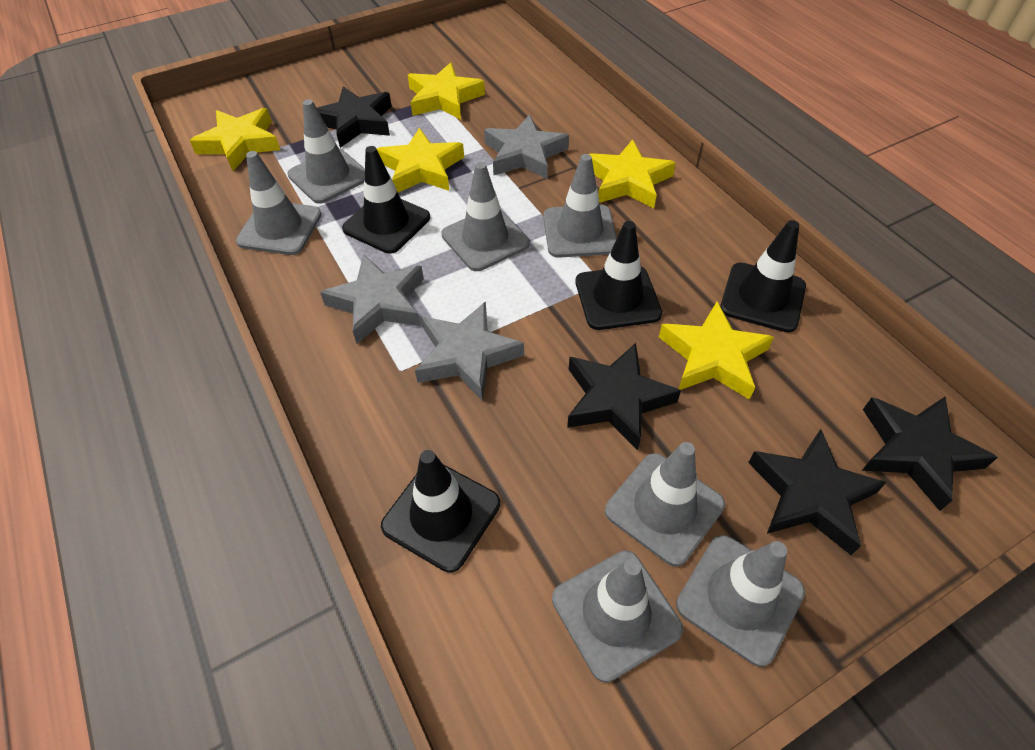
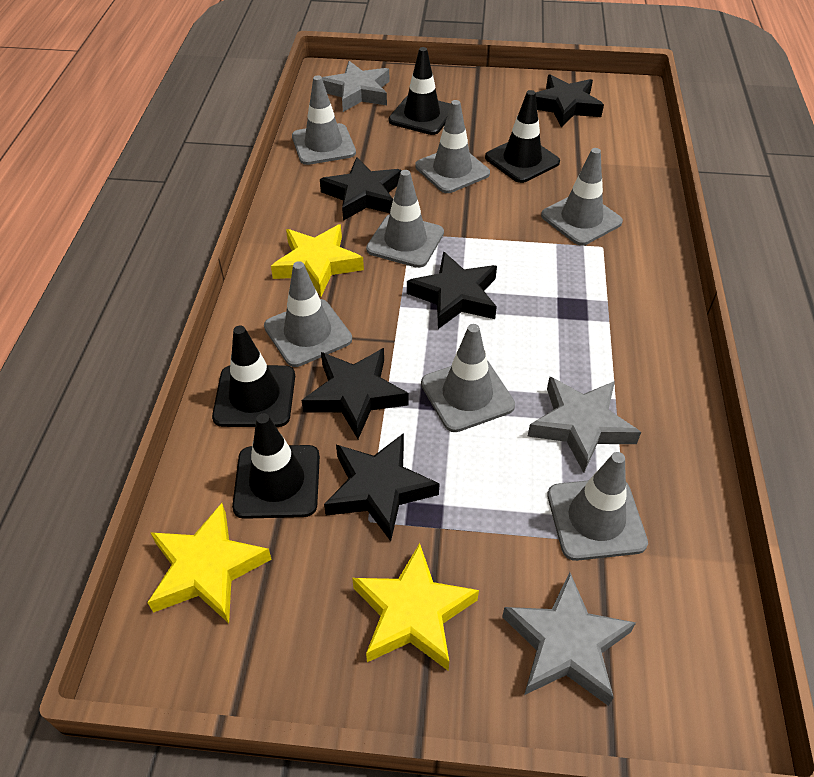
black star: 4 -> 5
yellow star: 5 -> 3

